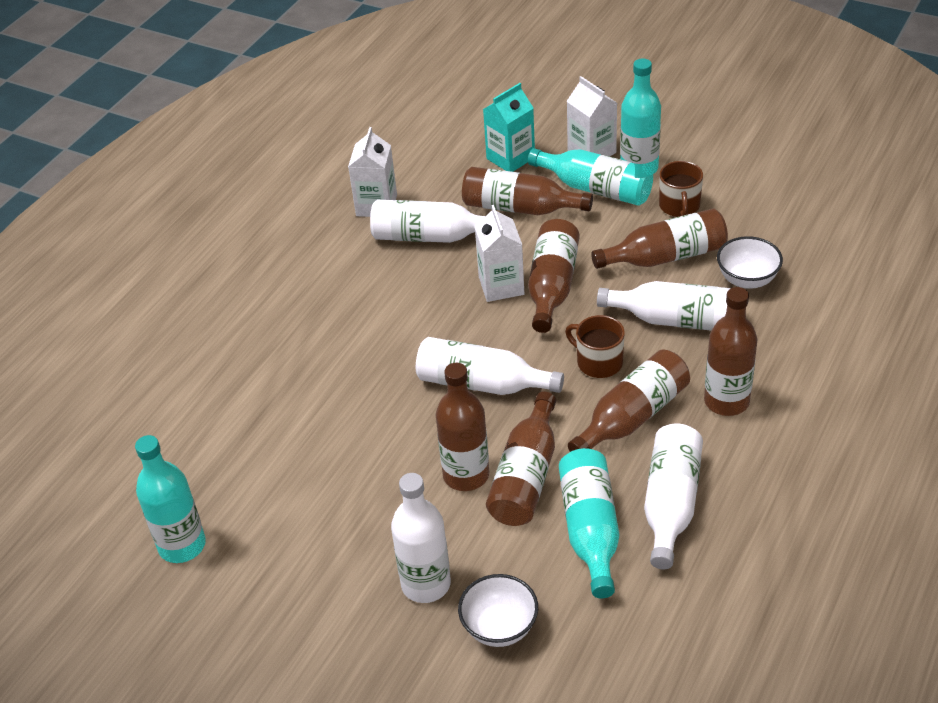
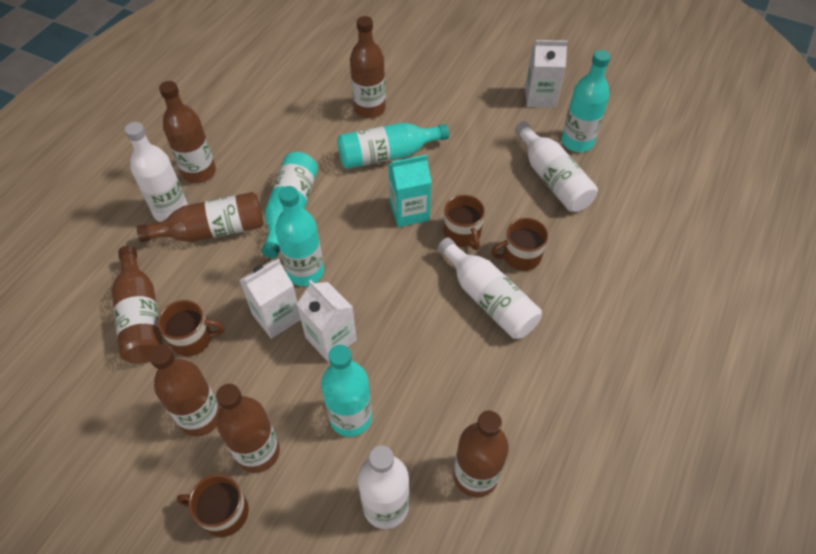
brown mug: 2 -> 4
turquoise bottle: 4 -> 5
white bottle: 5 -> 4
white bowl: 2 -> 0

